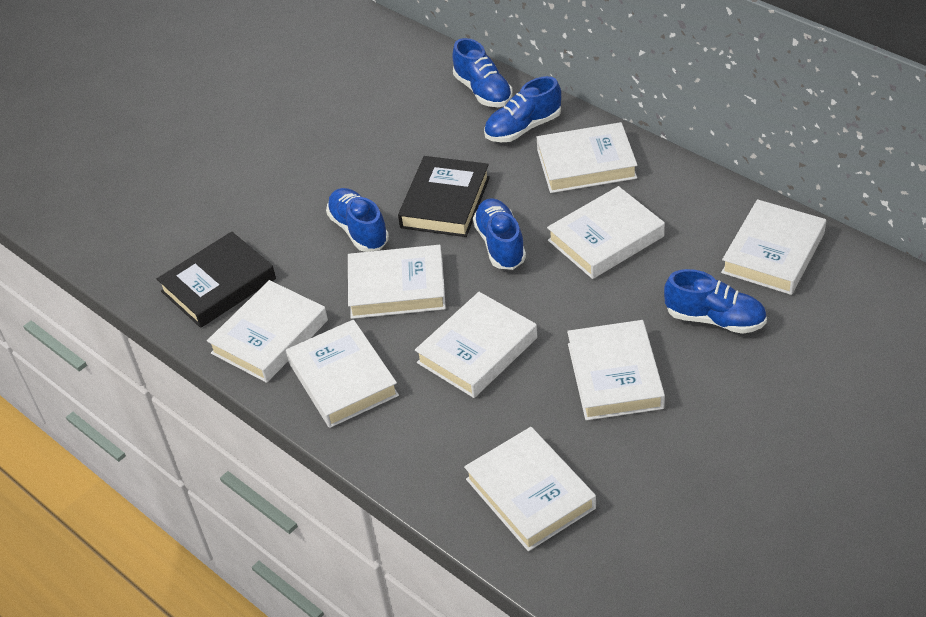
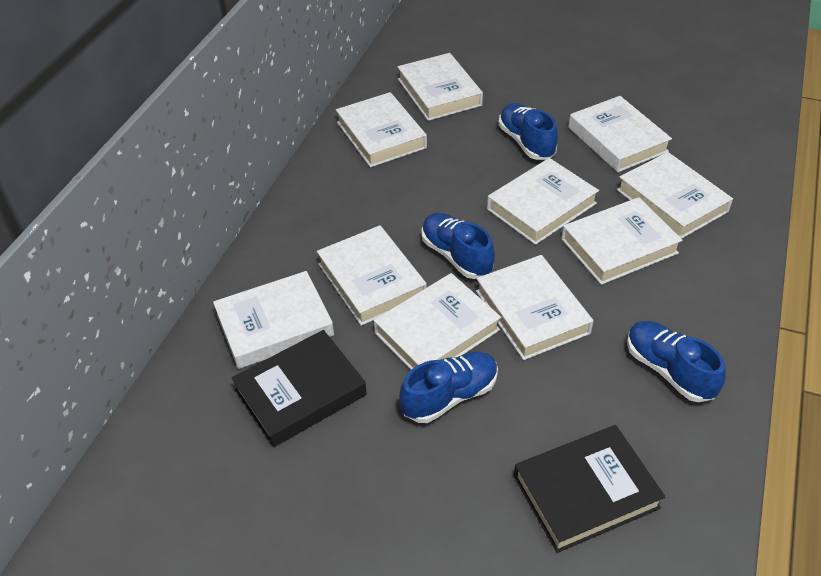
blue shoe: 5 -> 4
white book: 9 -> 10

